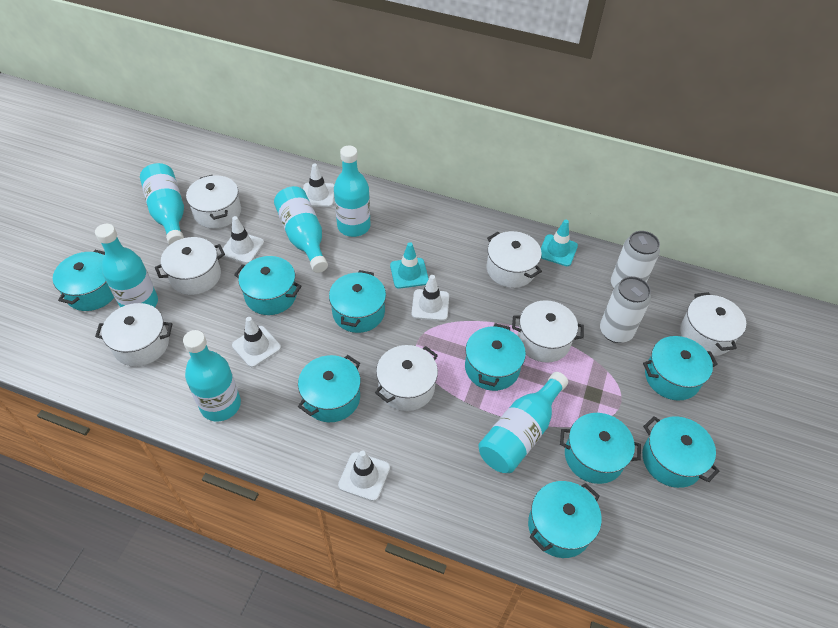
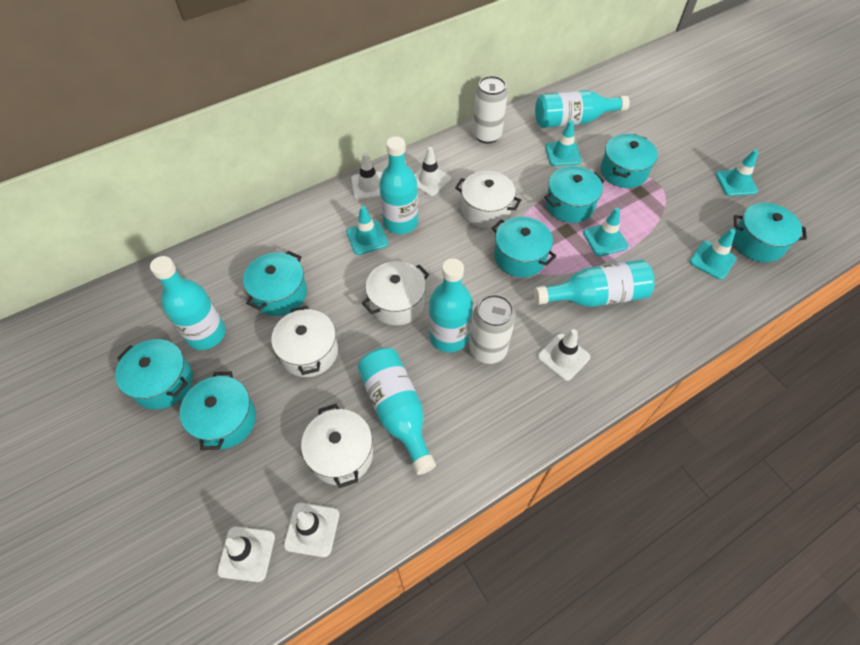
turquoise pot: 9 -> 7
turquoise traffic cone: 2 -> 5
white pot: 7 -> 4

